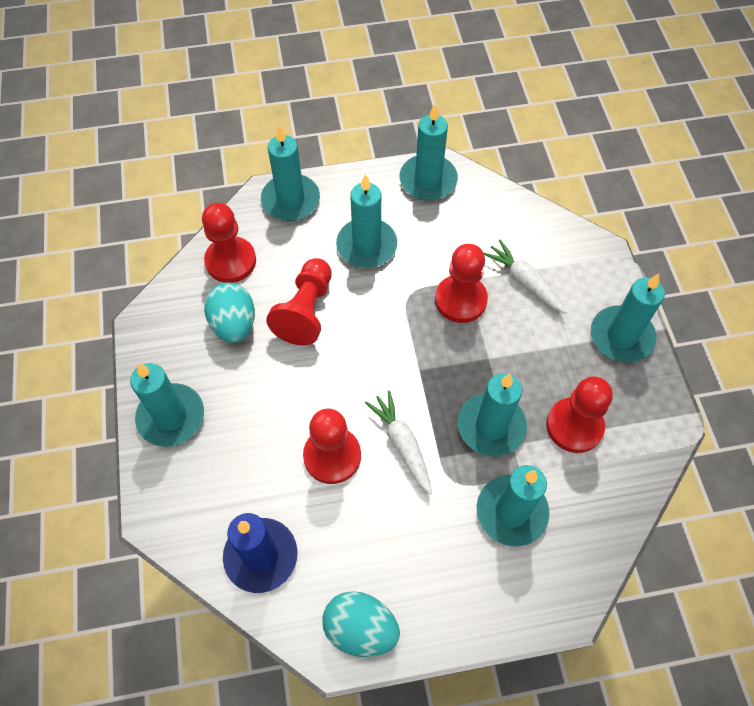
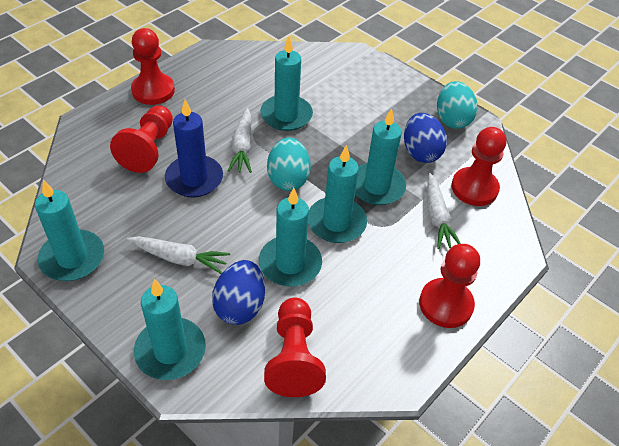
blue egg: 0 -> 2
turquoise candle: 7 -> 6
white carrot: 2 -> 3

